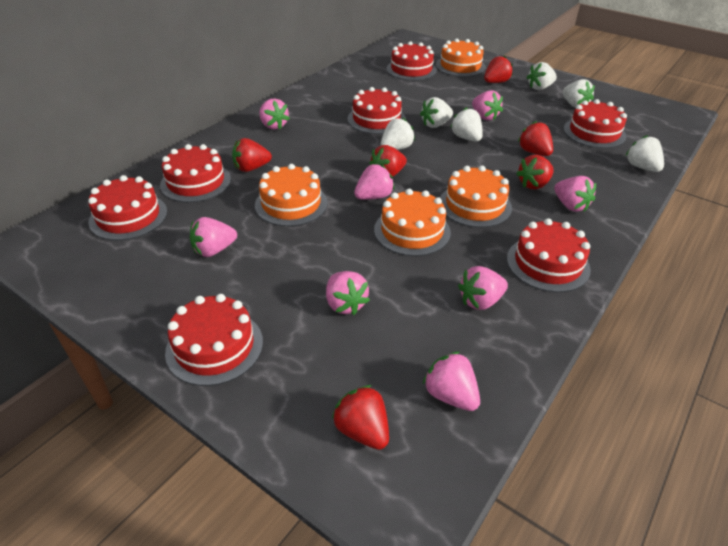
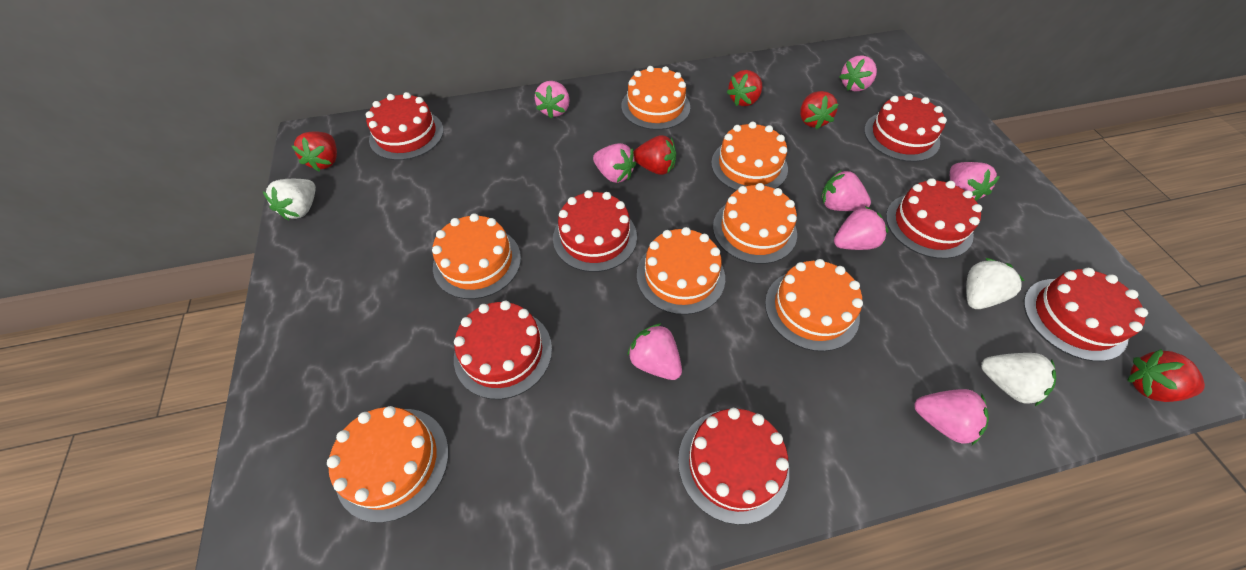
orange cake: 4 -> 7
red strawberry: 6 -> 5
white strawberry: 6 -> 3

